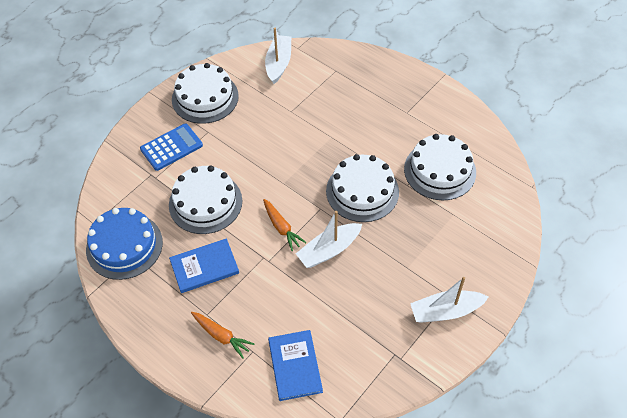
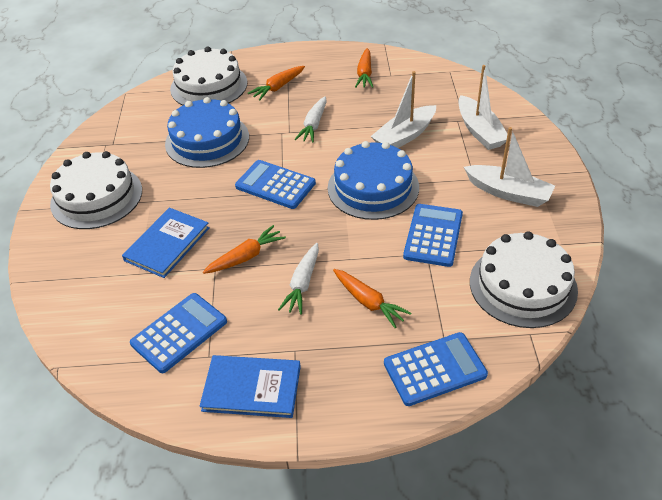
blue cake: 1 -> 2
blue calculator: 1 -> 4
orange carrot: 2 -> 4
white cake: 4 -> 3
white carrot: 0 -> 2

